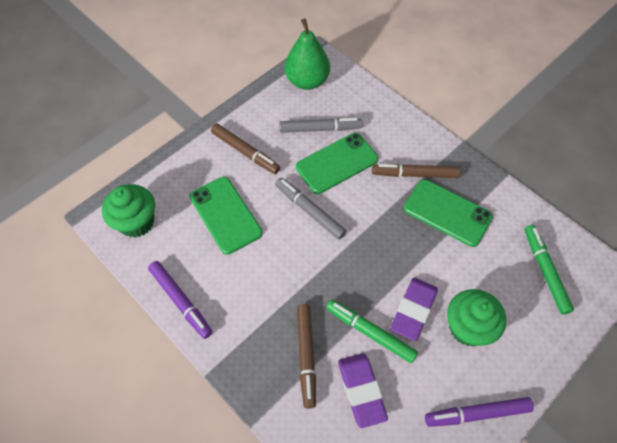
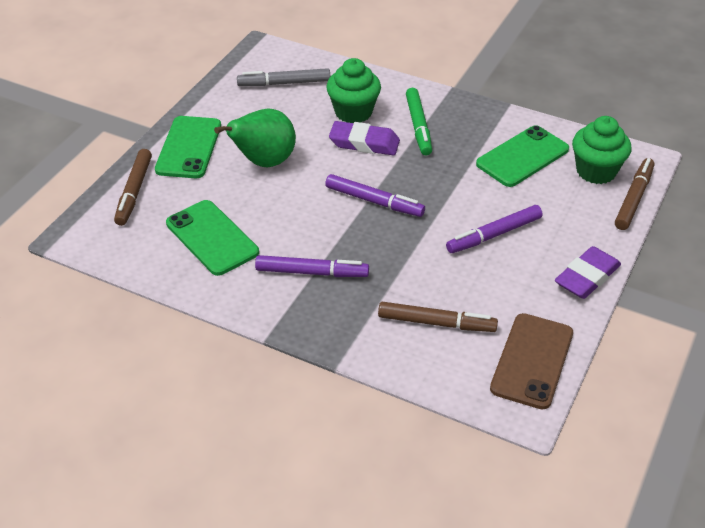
brown phone: 0 -> 1
green marker: 2 -> 1
grey marker: 2 -> 1
purple marker: 2 -> 3

